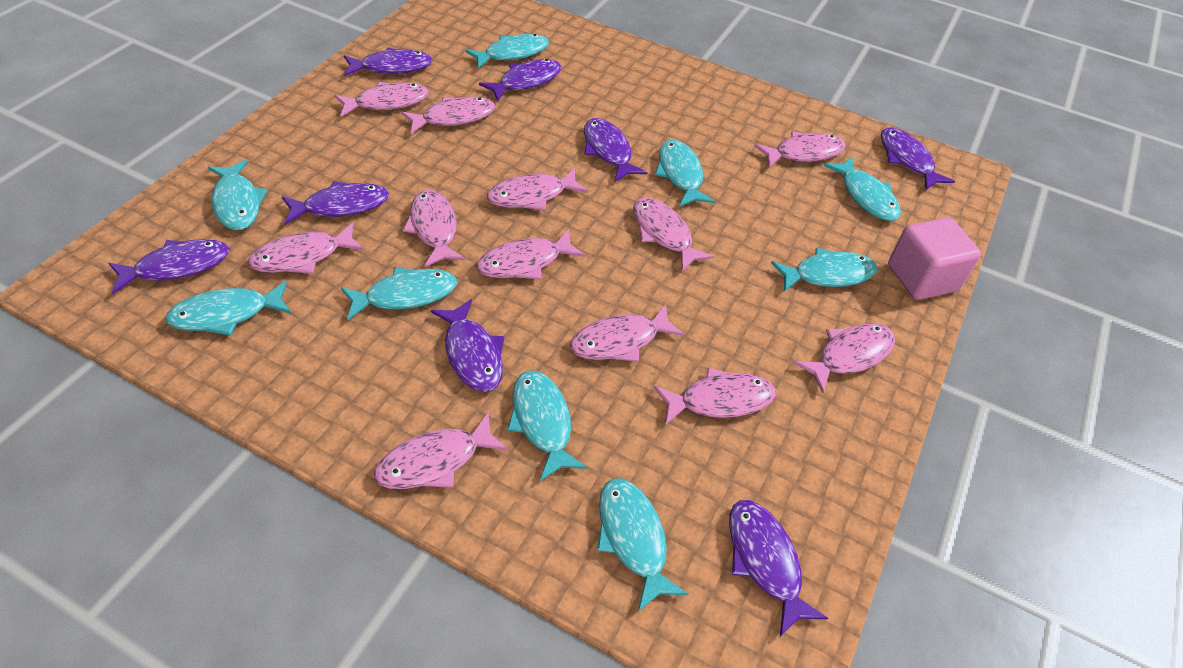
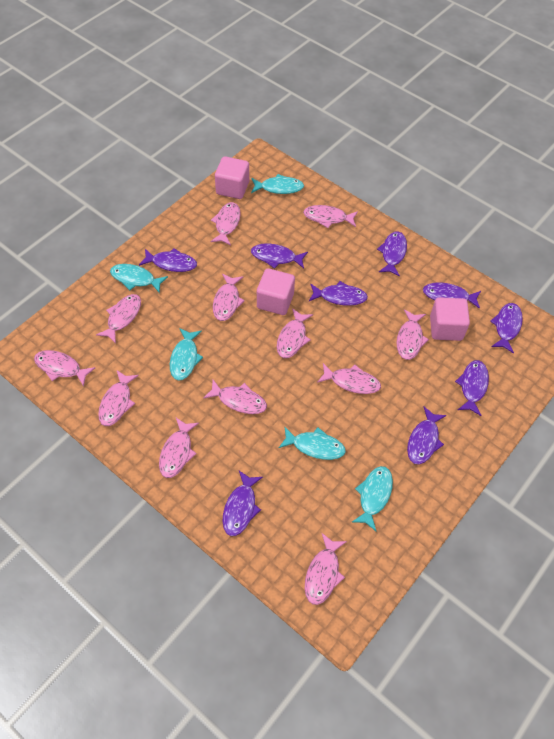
pink cube: 1 -> 3
purple fish: 8 -> 9
turquoise fish: 9 -> 5

